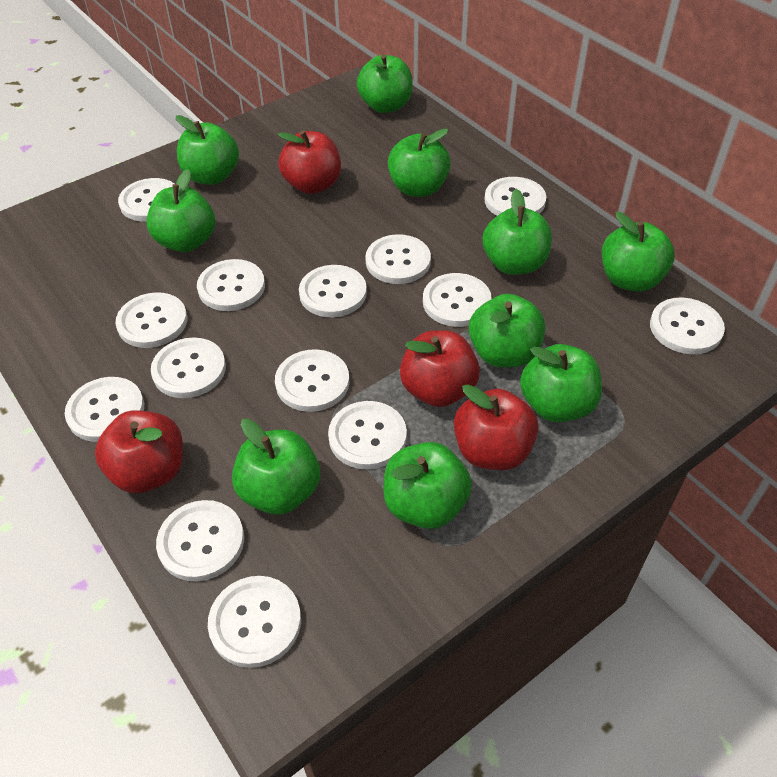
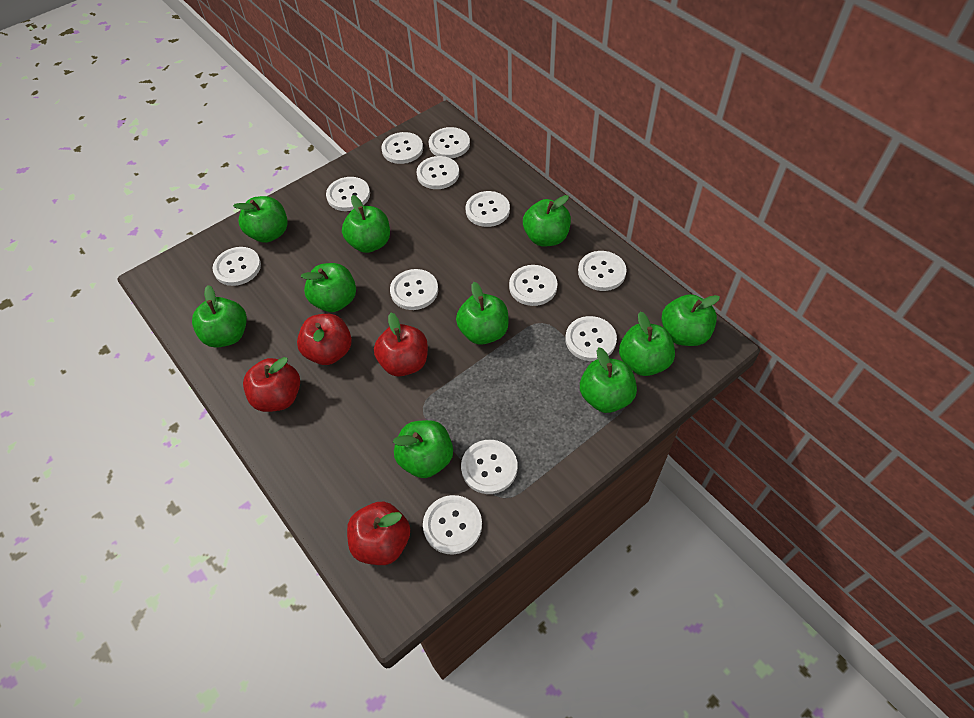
white button: 14 -> 12

